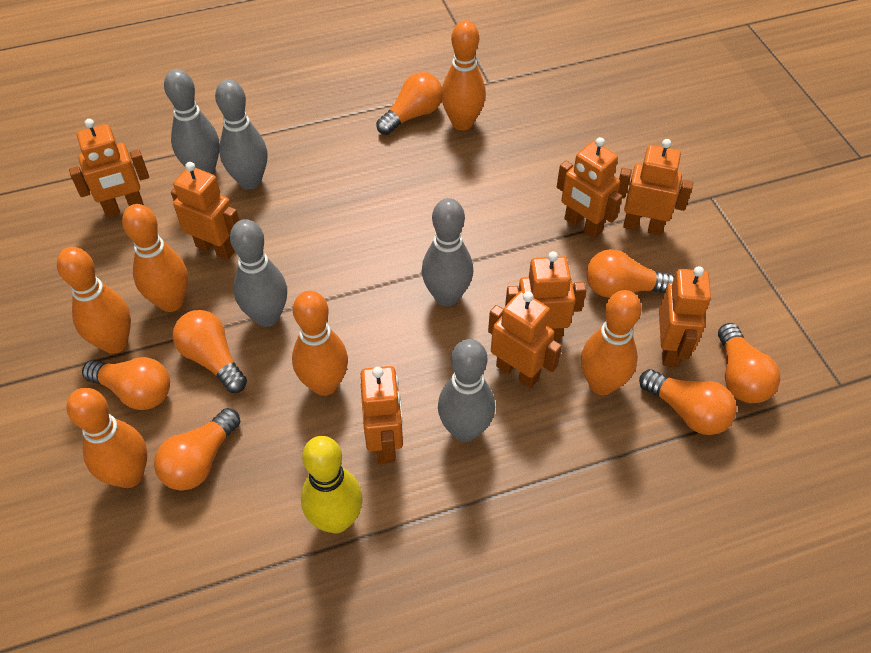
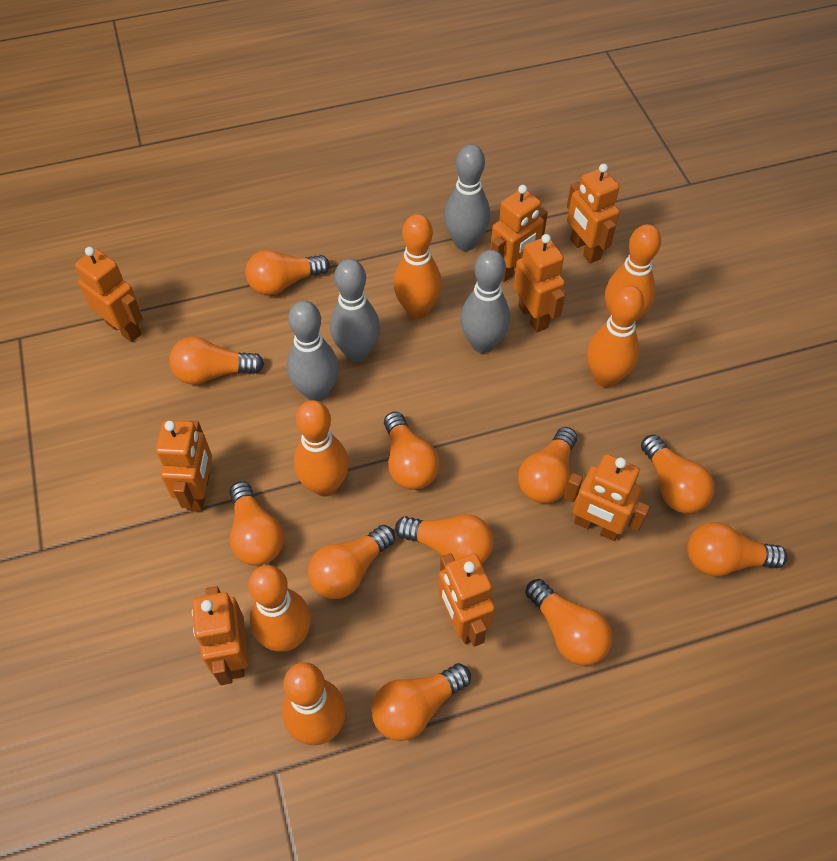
grey bowling pin: 5 -> 4
orange light bulb: 7 -> 11
yellow bowling pin: 1 -> 0

